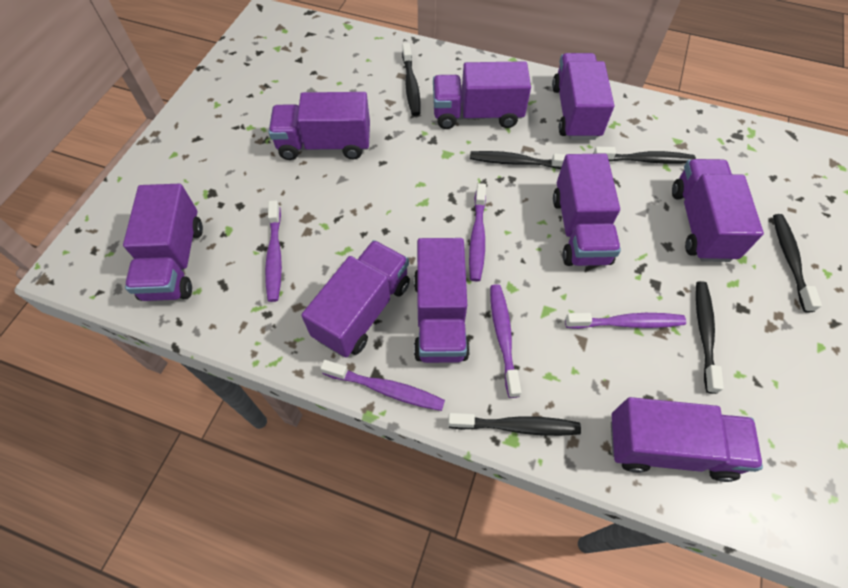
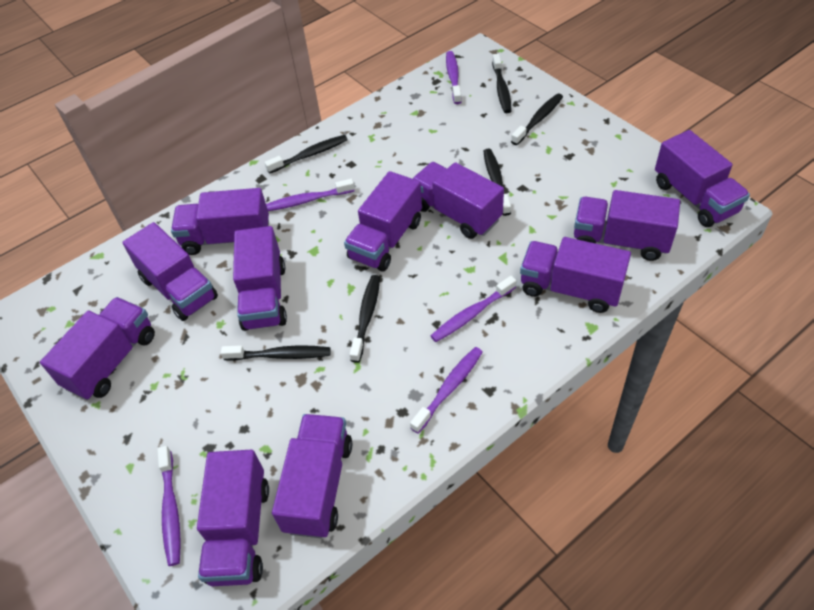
purple truck: 9 -> 11

